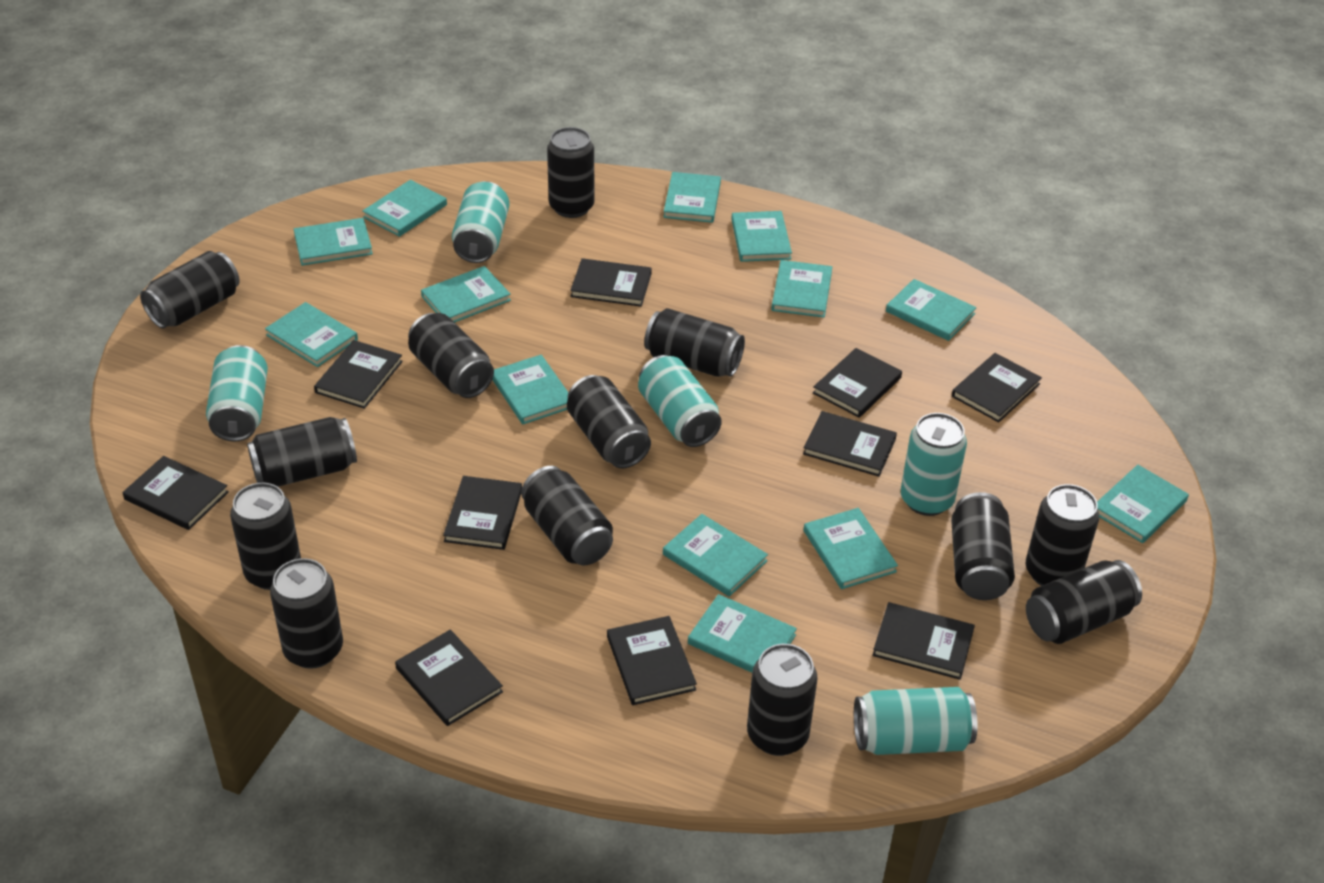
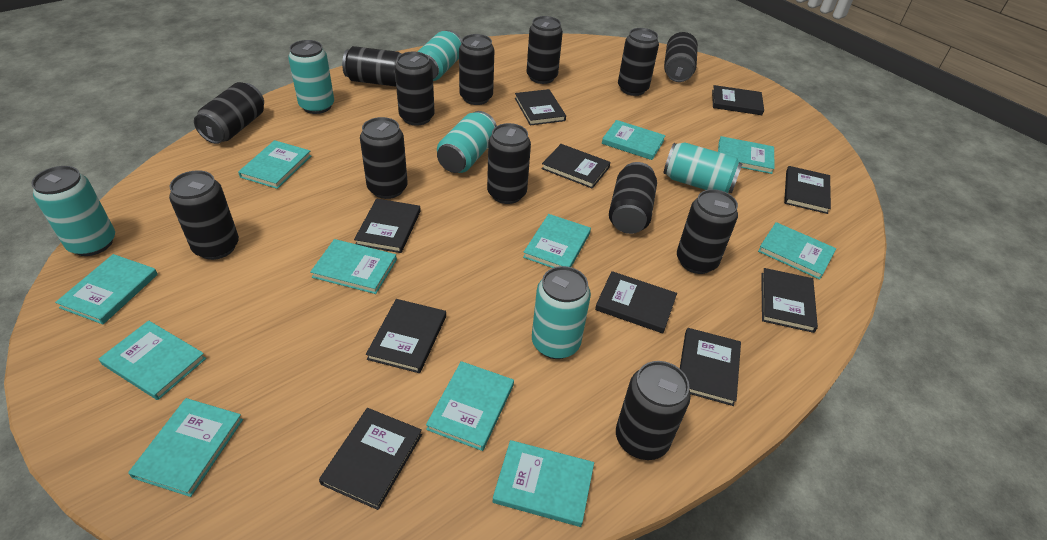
turquoise book: 13 -> 11
turquoise can: 5 -> 6

